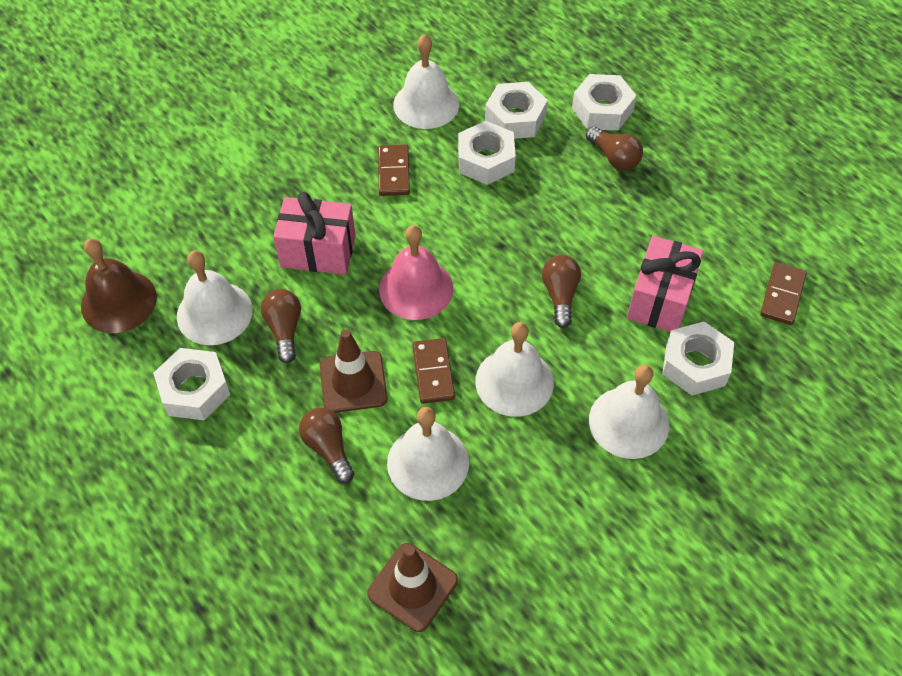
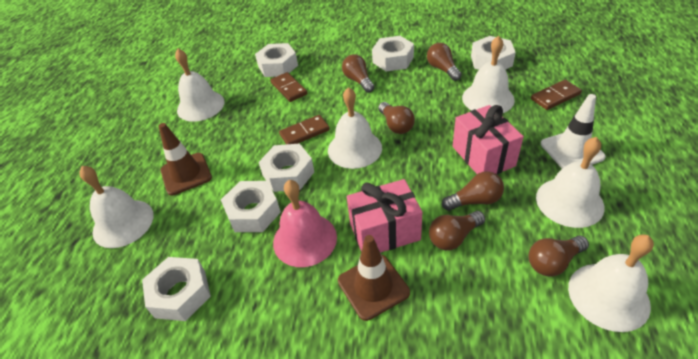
brown bell: 1 -> 0
brown light bulb: 4 -> 6
white bell: 5 -> 6
white nut: 5 -> 6
white traffic cone: 0 -> 1

